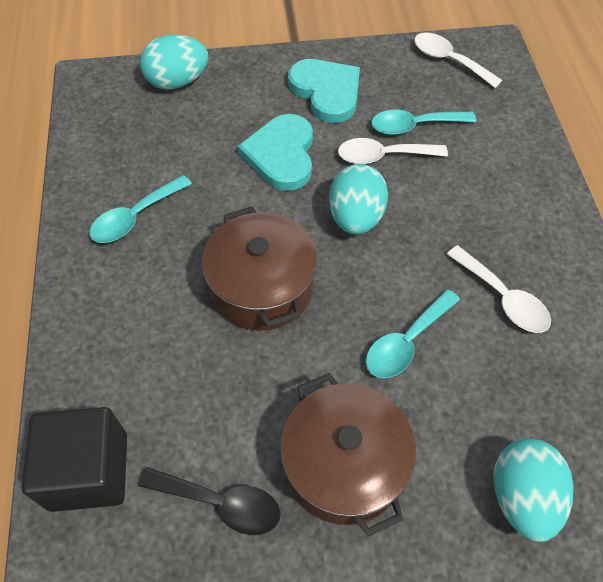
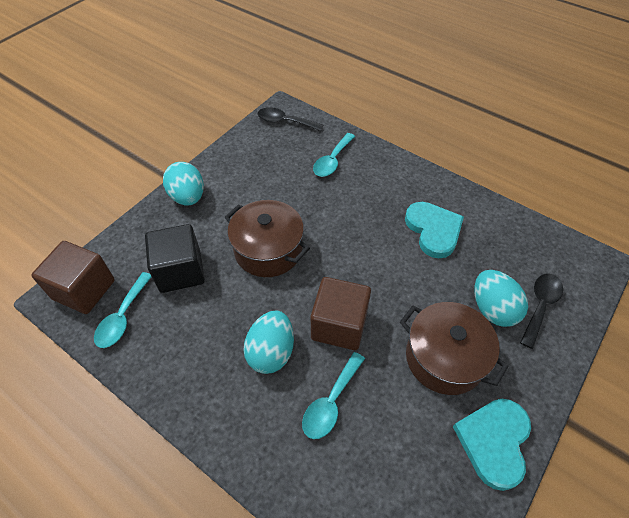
black spoon: 1 -> 2
brown cube: 0 -> 2
white spoon: 3 -> 0

